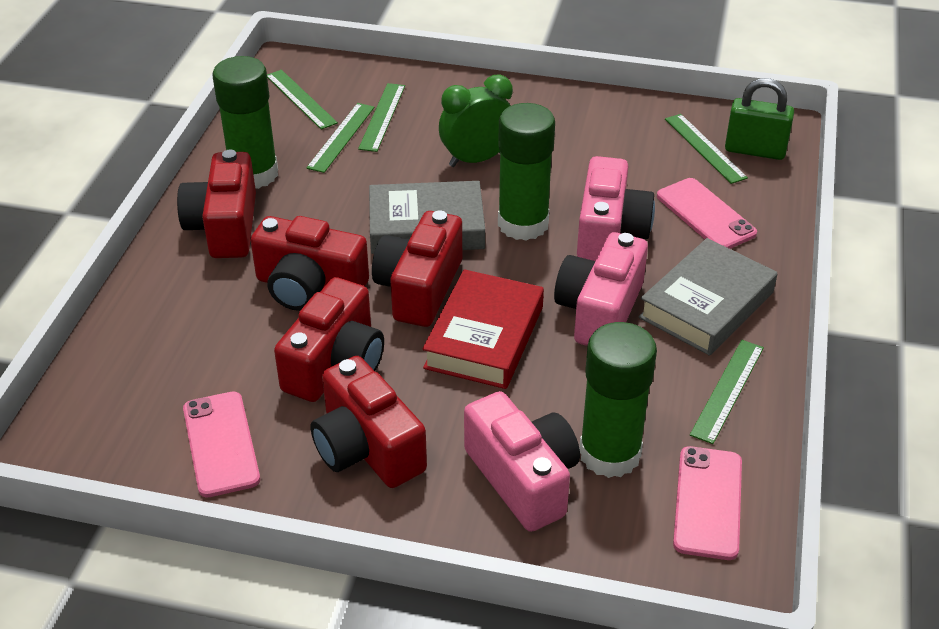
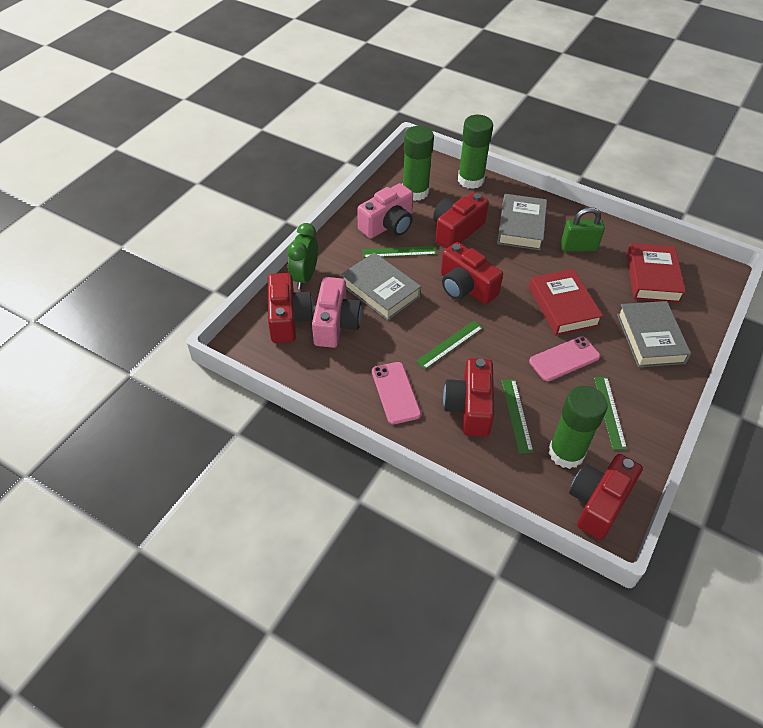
green ruler: 5 -> 4
grey book: 2 -> 3
pink camera: 3 -> 2
pink phone: 3 -> 2
red book: 1 -> 2

